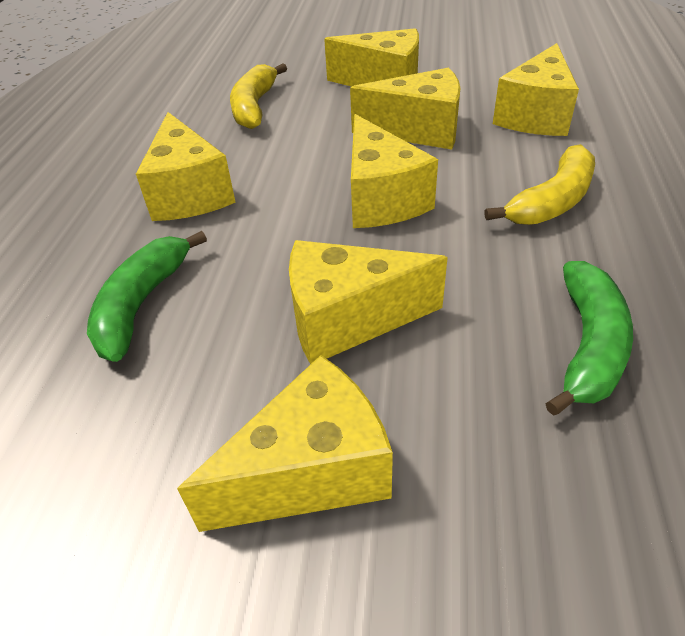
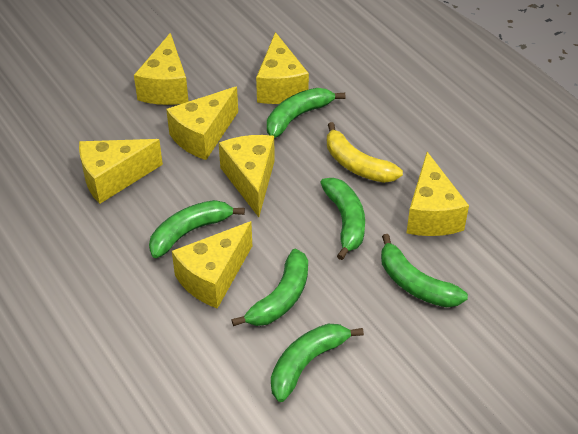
green banana: 2 -> 6
yellow banana: 2 -> 1

